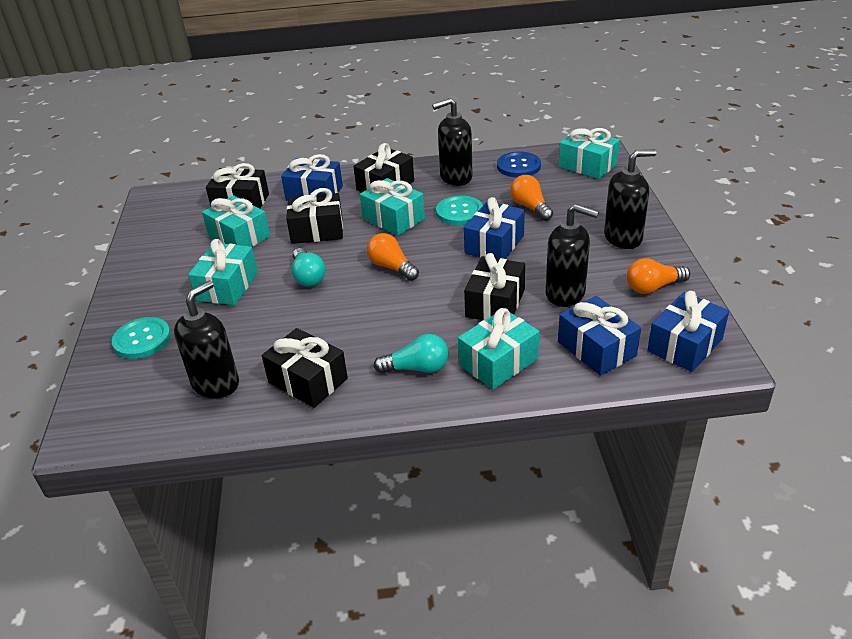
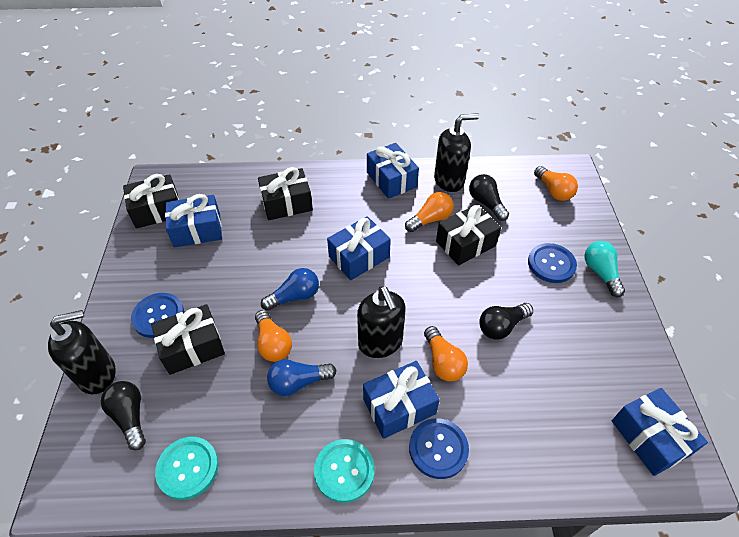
black gift: 5 -> 4
black light bulb: 0 -> 3
black soap dispenser: 4 -> 3
blue button: 1 -> 3
blue gift: 4 -> 5
blue light bulb: 0 -> 2
orange light bulb: 3 -> 4
turquoise gift: 5 -> 0
turquoise light bulb: 2 -> 1

